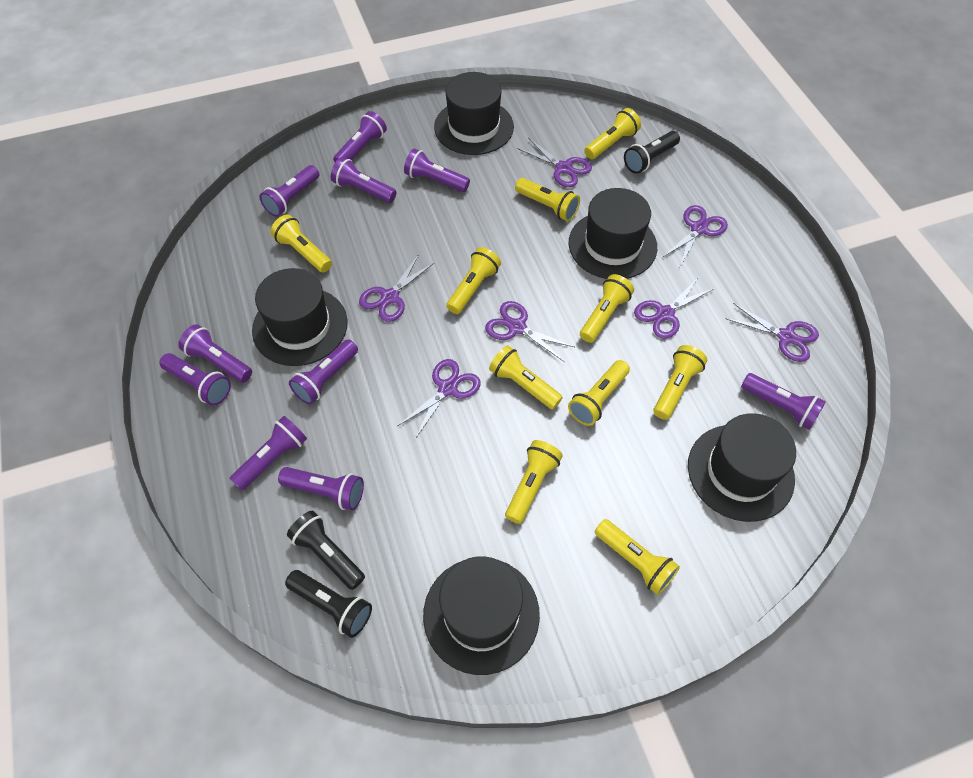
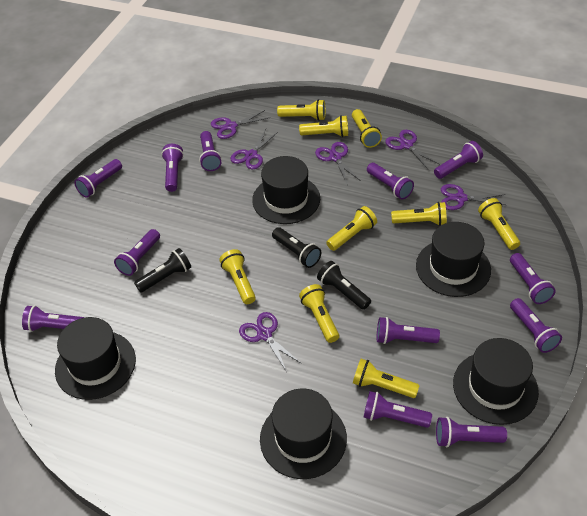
purple flashlight: 10 -> 12
purple scissors: 7 -> 6
yellow flashlight: 10 -> 9

